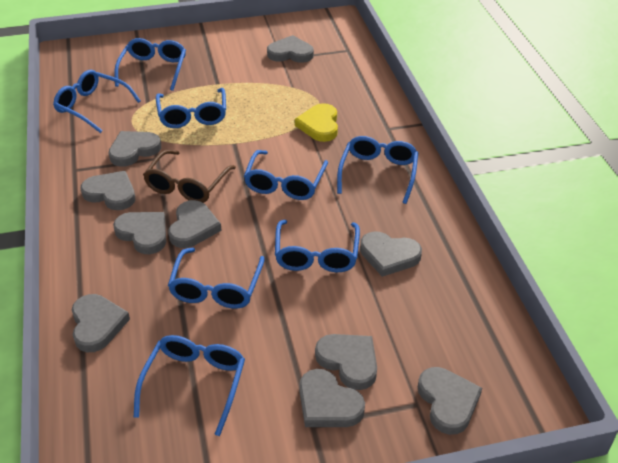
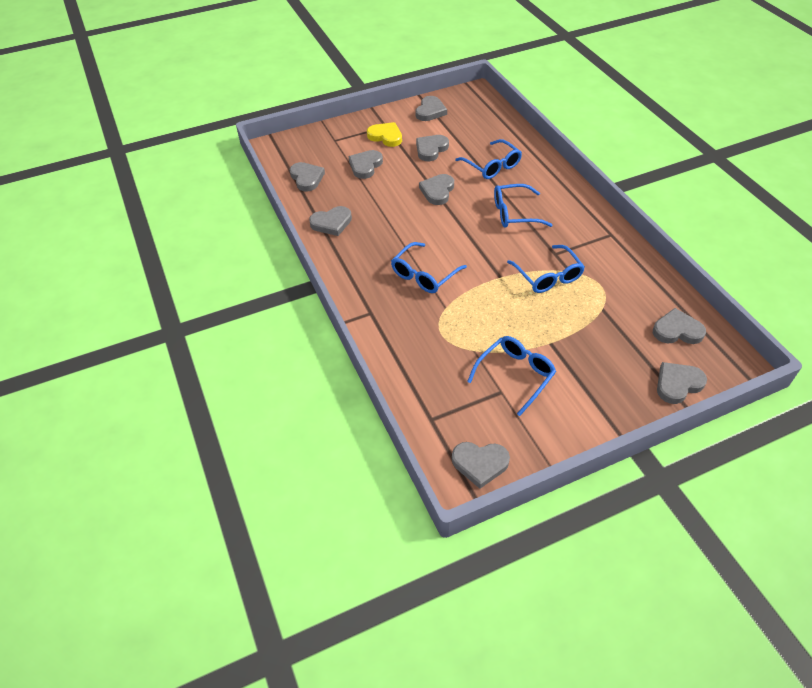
blue glasses: 8 -> 5
brown glasses: 1 -> 0
grey heart: 10 -> 9

